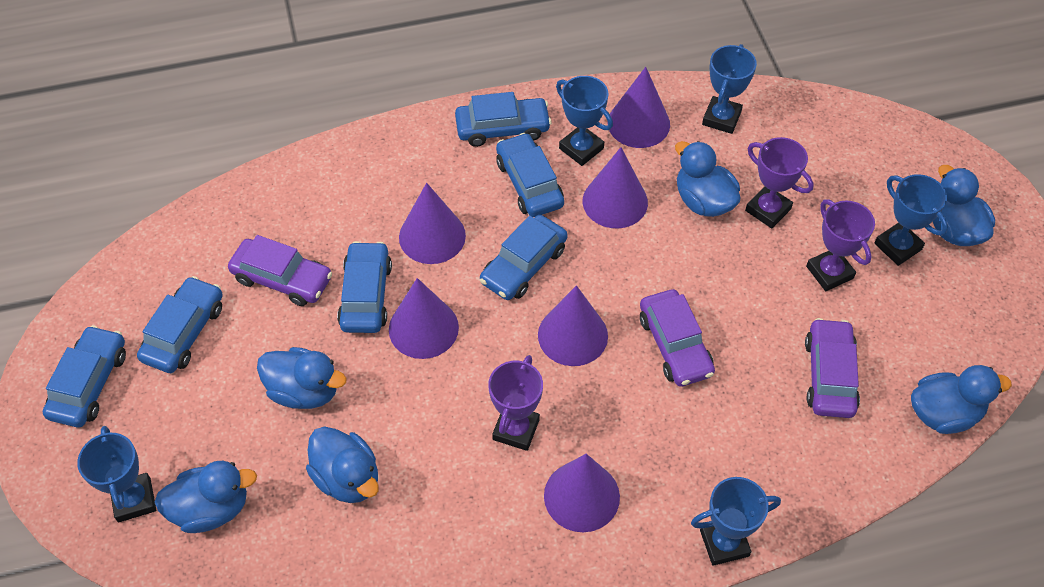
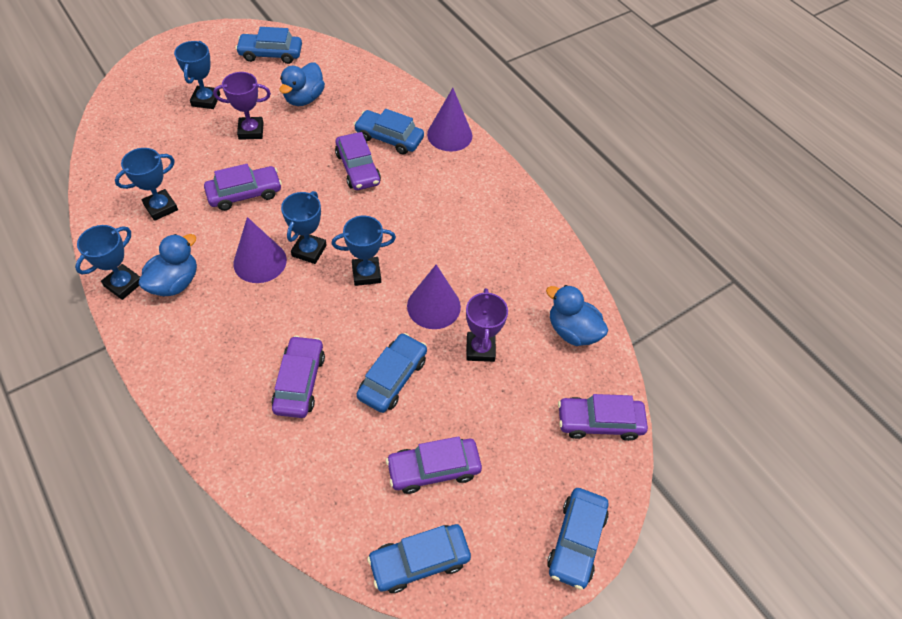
blue car: 6 -> 5
blue duck: 6 -> 3
purple car: 3 -> 5
purple cone: 6 -> 3
purple trophy: 3 -> 2

